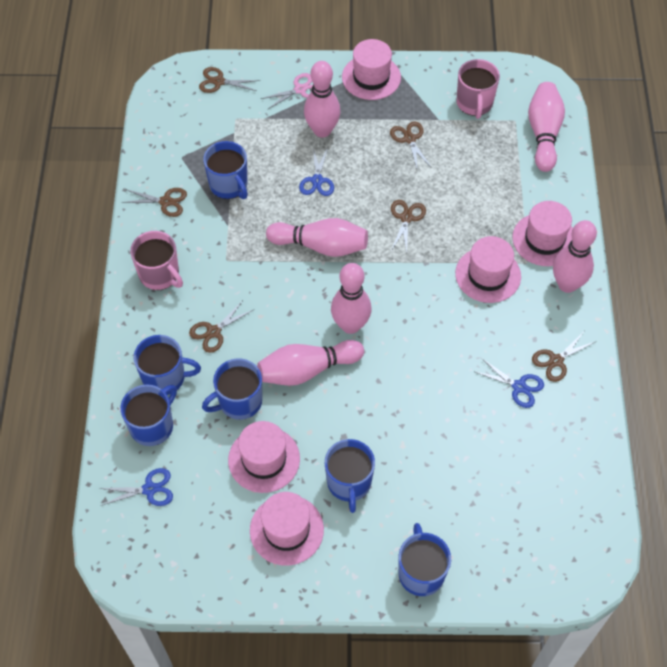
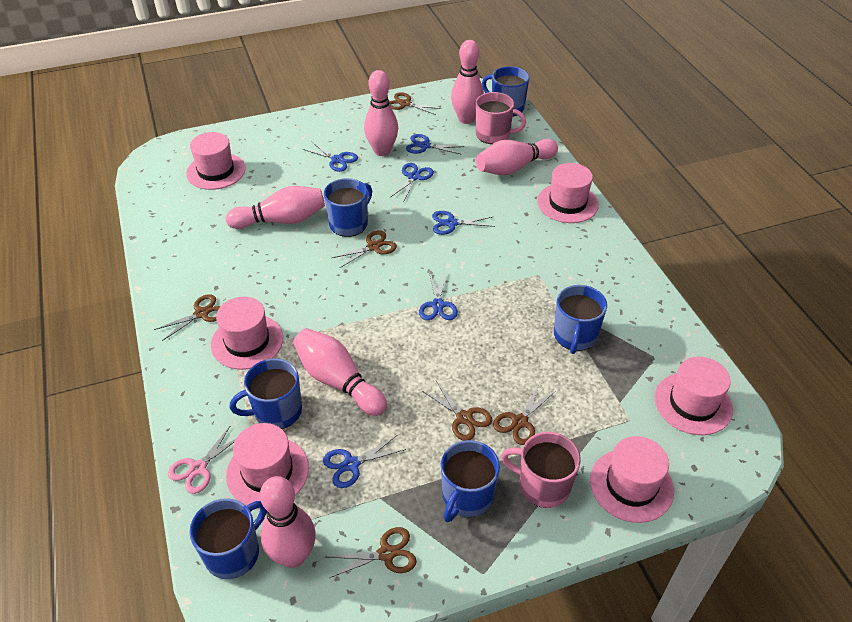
blue scissors: 3 -> 6
pink hat: 5 -> 6

